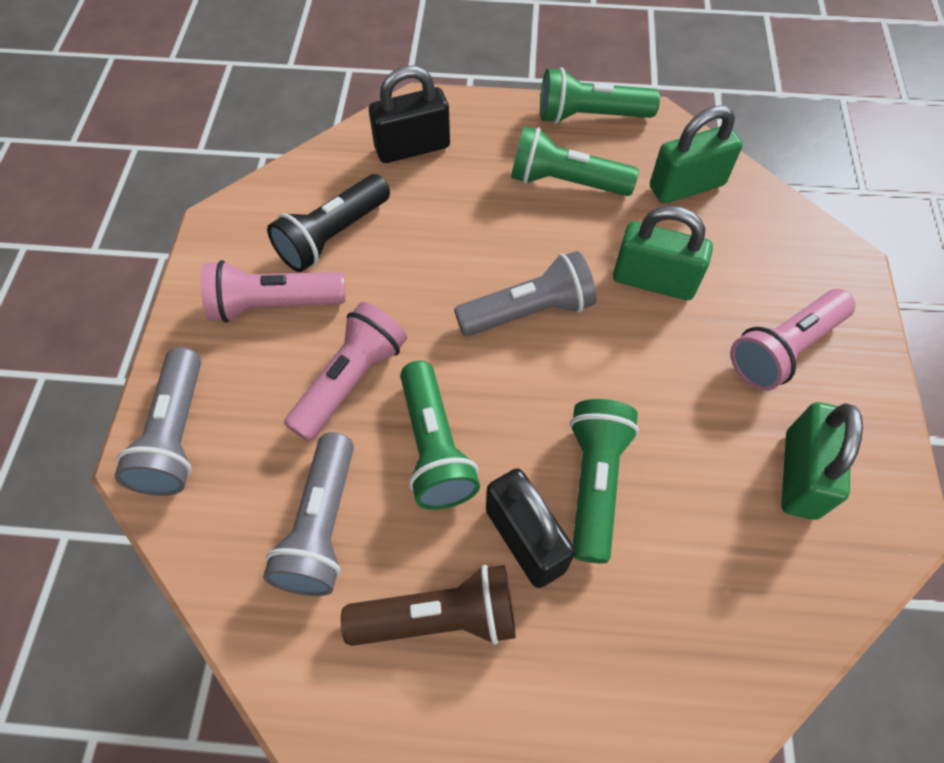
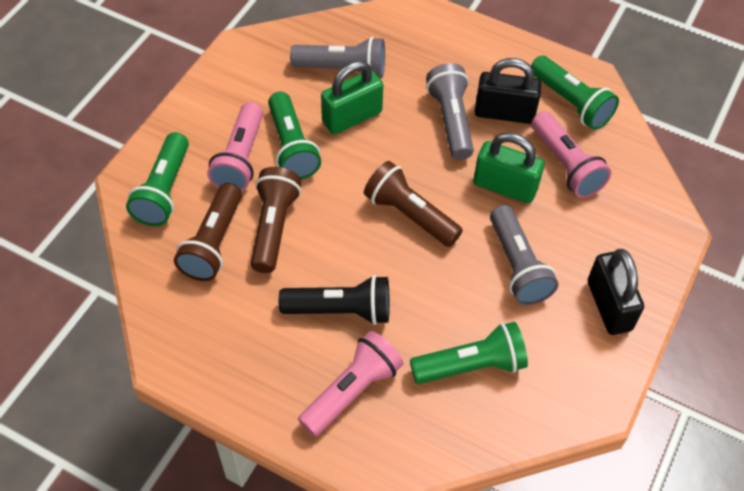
brown flashlight: 1 -> 3
green padlock: 3 -> 2

